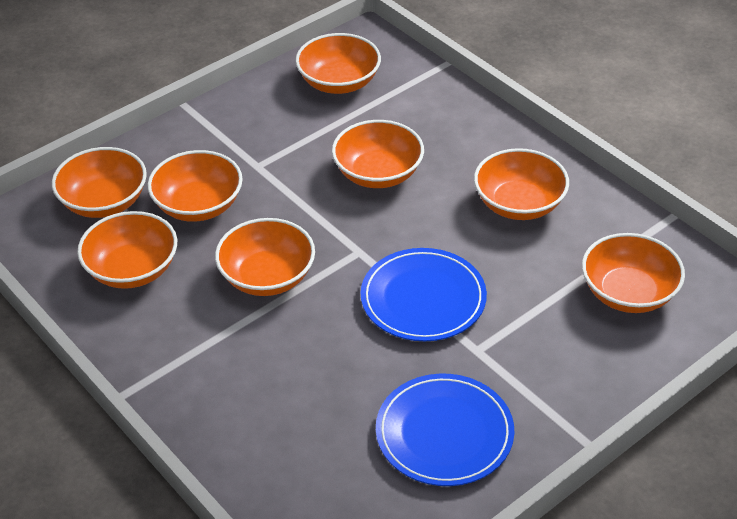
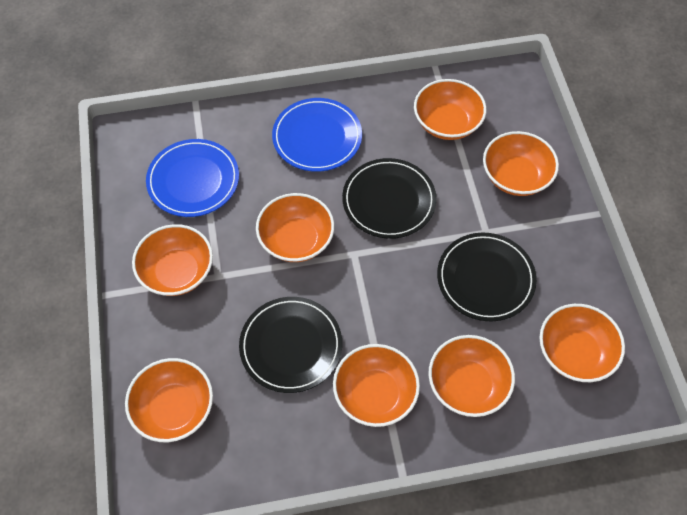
black plate: 0 -> 3

